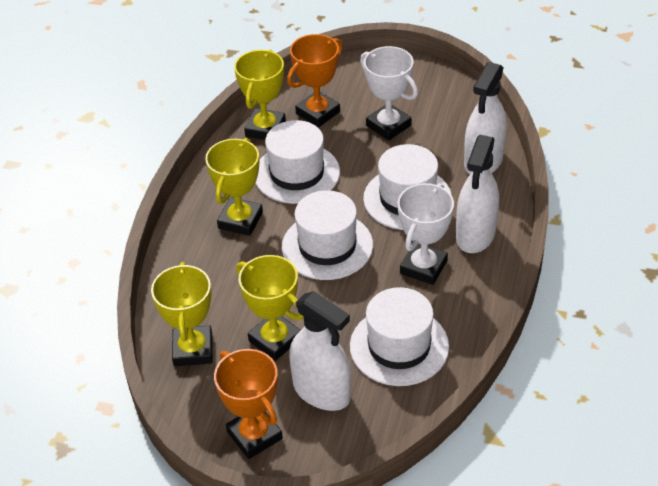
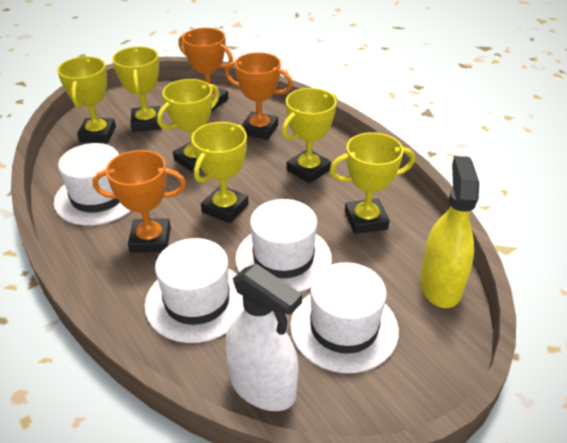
orange trophy: 2 -> 3
white spray bottle: 3 -> 1
white trophy: 2 -> 0
yellow spray bottle: 0 -> 1
yellow trophy: 4 -> 6

